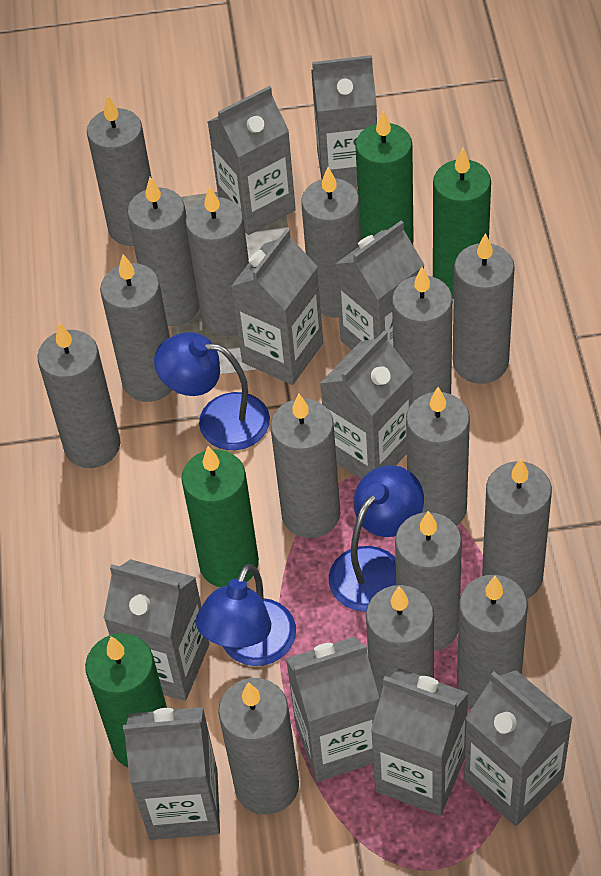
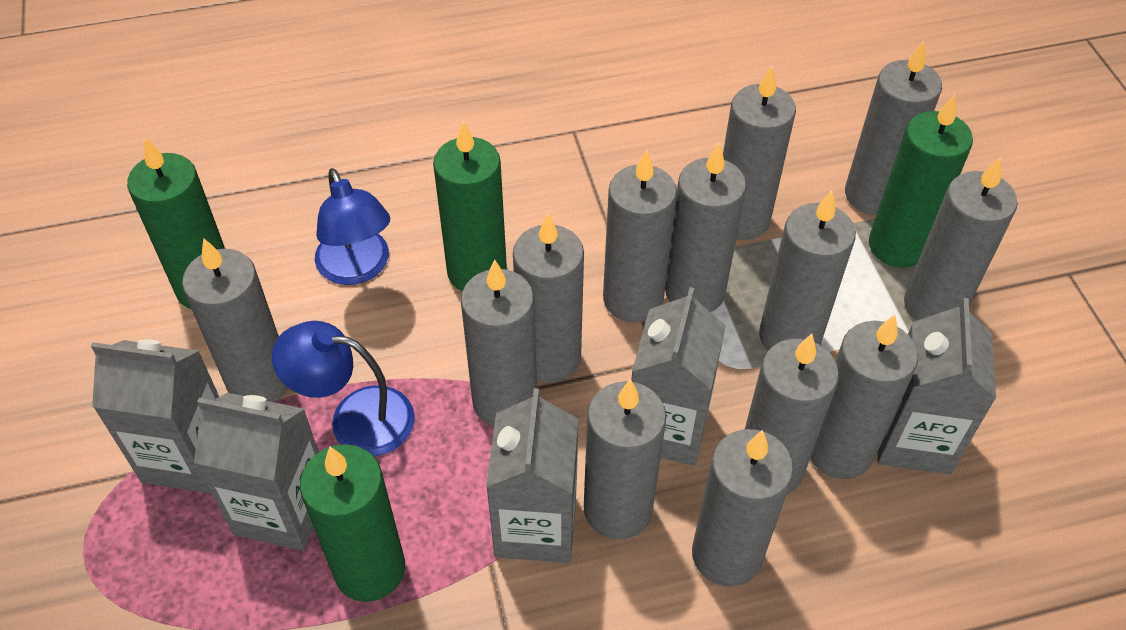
blue lamp: 3 -> 2
grey candle: 15 -> 13
grey carton: 10 -> 5

